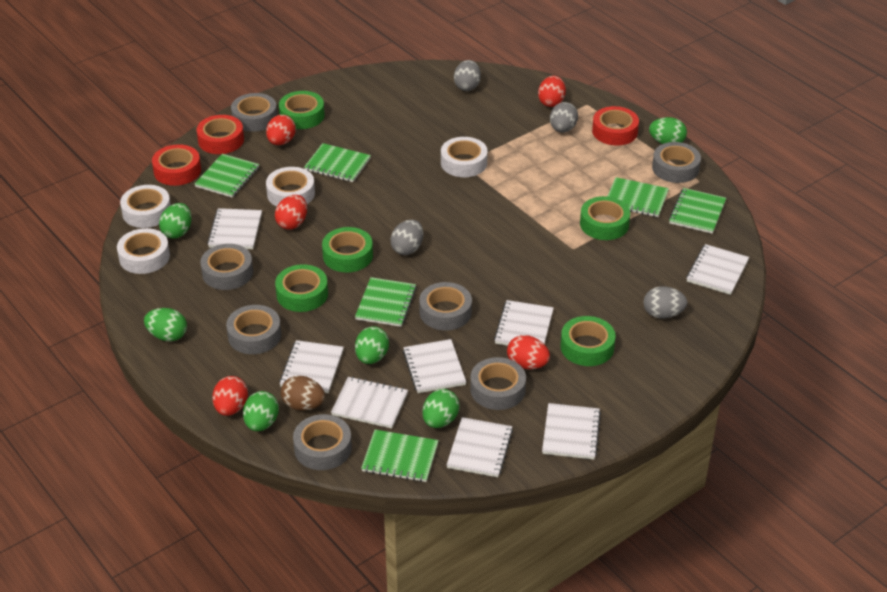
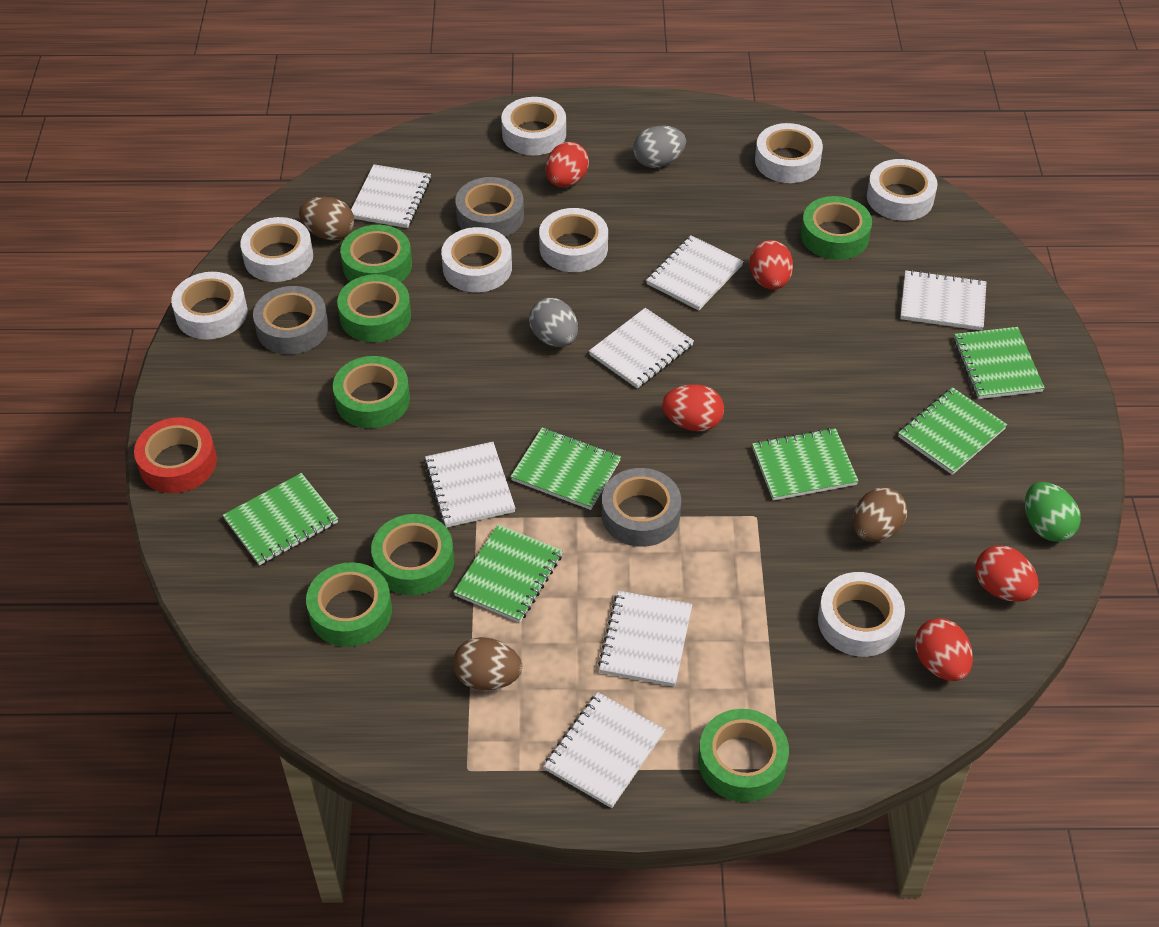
brown egg: 1 -> 3
green egg: 6 -> 1
green tape: 5 -> 7
grey egg: 4 -> 2
grey tape: 7 -> 3
red tape: 3 -> 1
white notebook: 8 -> 7
white tape: 4 -> 8

